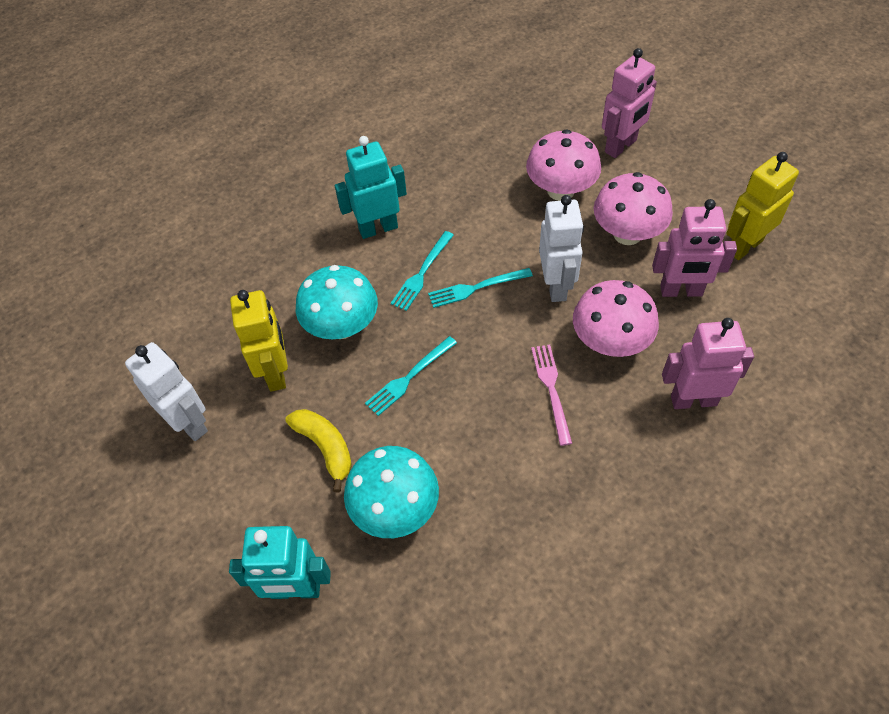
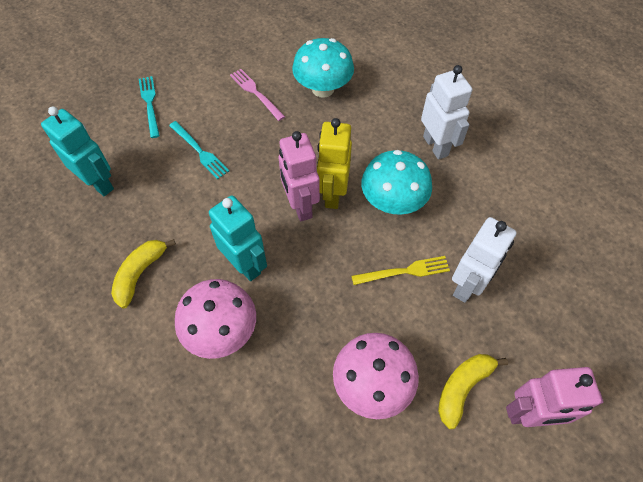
pink mushroom: 3 -> 2
pink robot: 3 -> 2
turquoise fork: 3 -> 2
yellow banana: 1 -> 2
yellow fork: 0 -> 1
yellow robot: 2 -> 1

